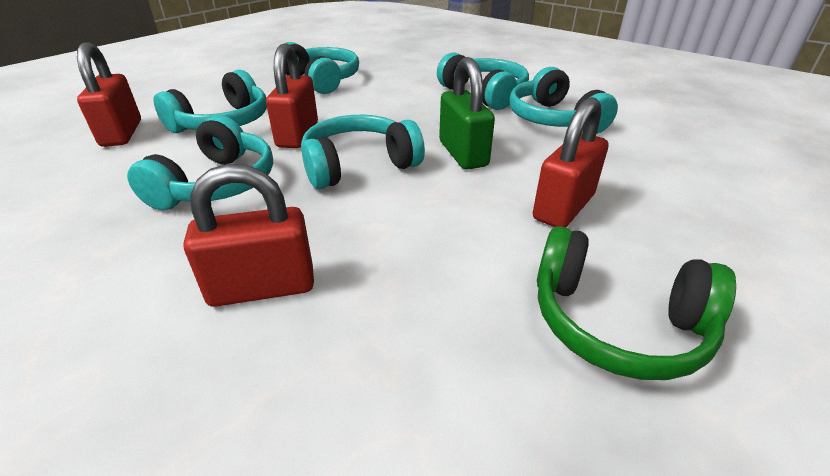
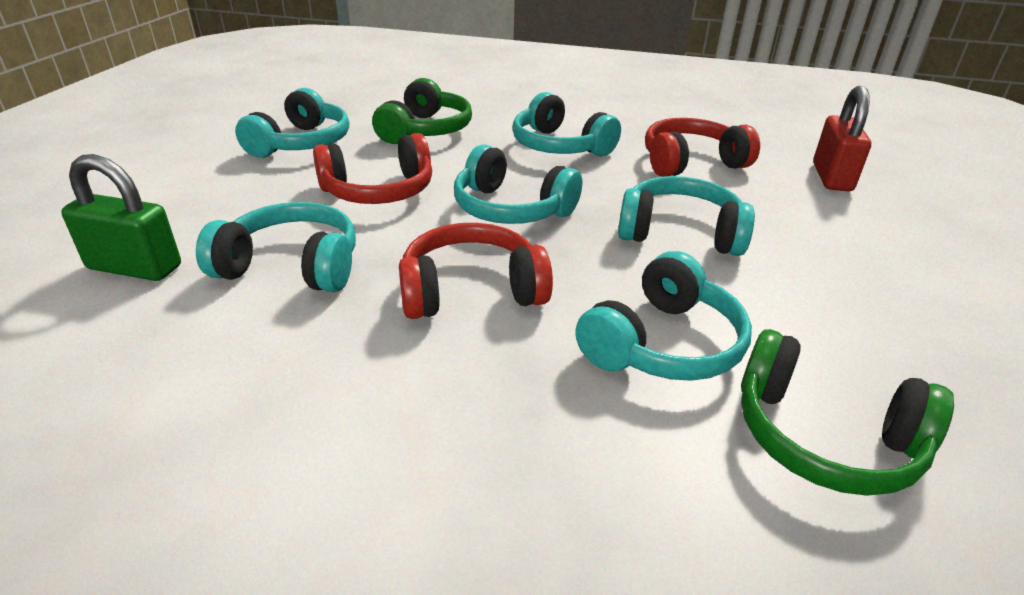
green headphones: 1 -> 2
red headphones: 0 -> 3
red padlock: 4 -> 1

